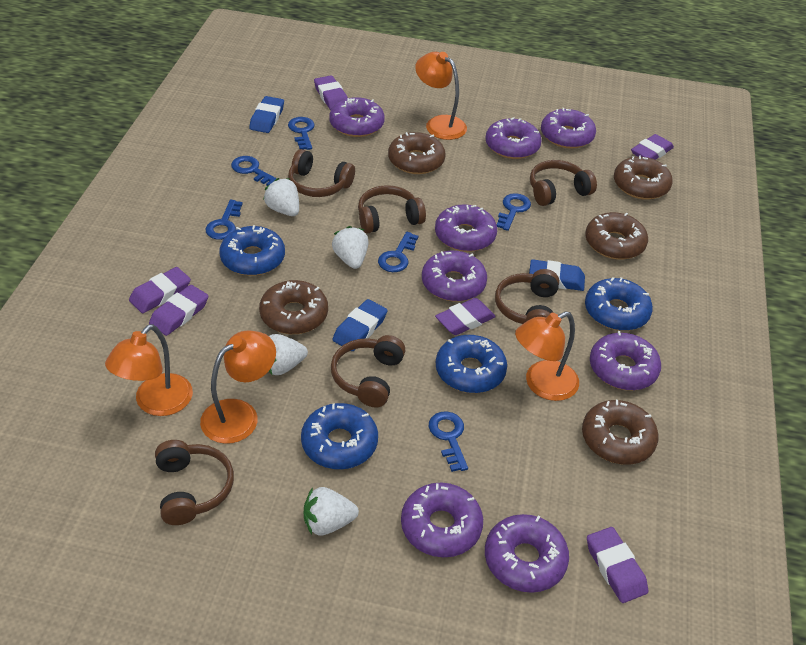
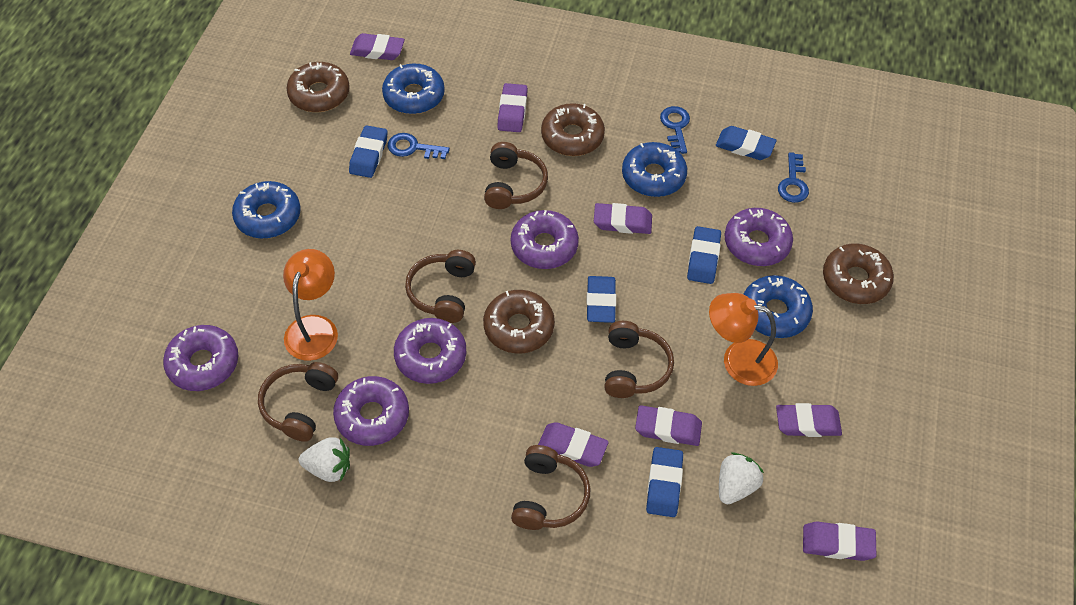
blue eraser: 3 -> 5
blue key: 6 -> 3
brown donut: 5 -> 4
brown headphones: 6 -> 5
orange lamp: 4 -> 2
purple donut: 8 -> 5
purple eraser: 6 -> 7
white strawberry: 4 -> 2

